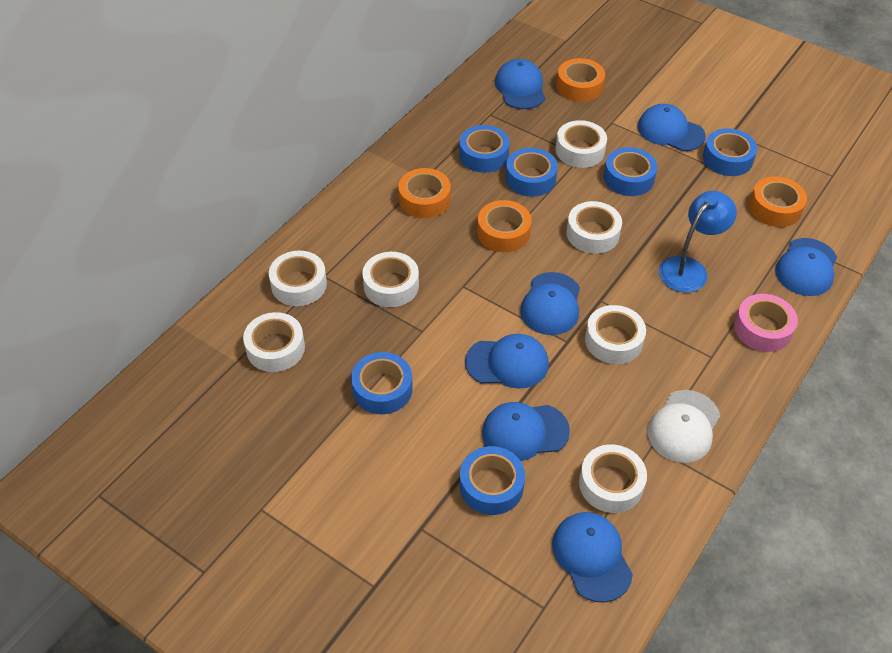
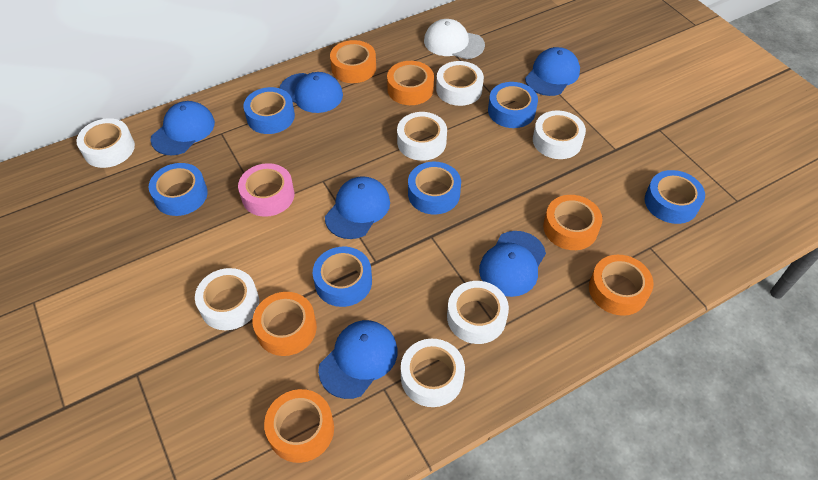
blue cap: 7 -> 6
blue lamp: 1 -> 0
orange tape: 4 -> 6

